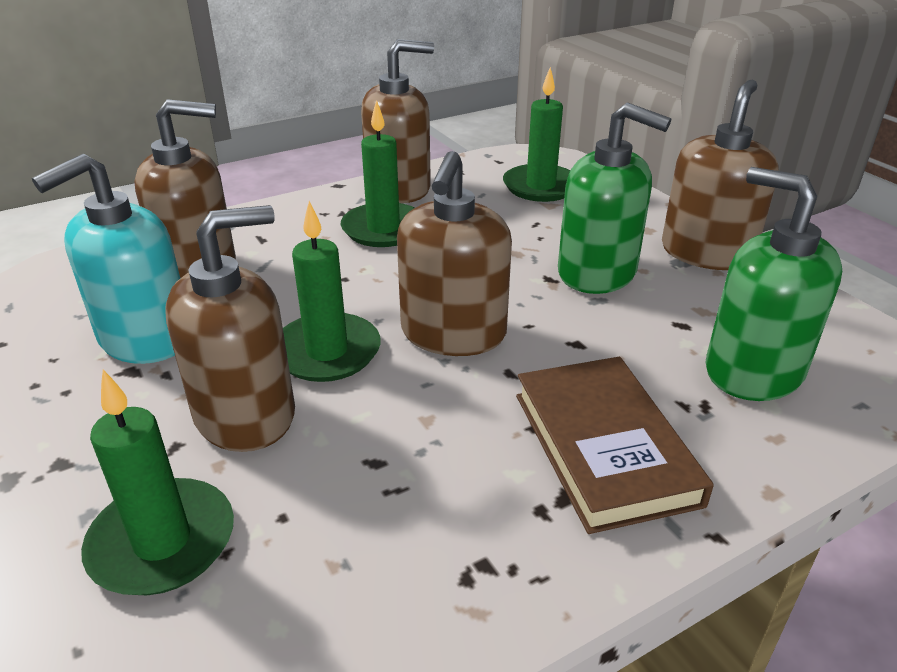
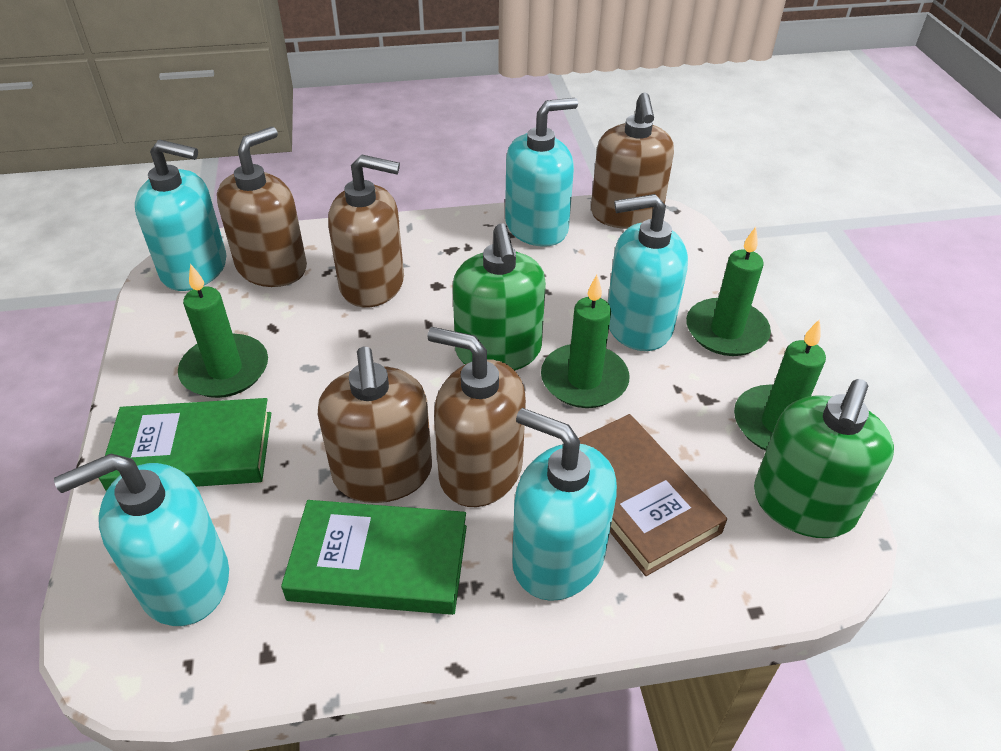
green book: 0 -> 2
turquoise soap dispenser: 1 -> 5

